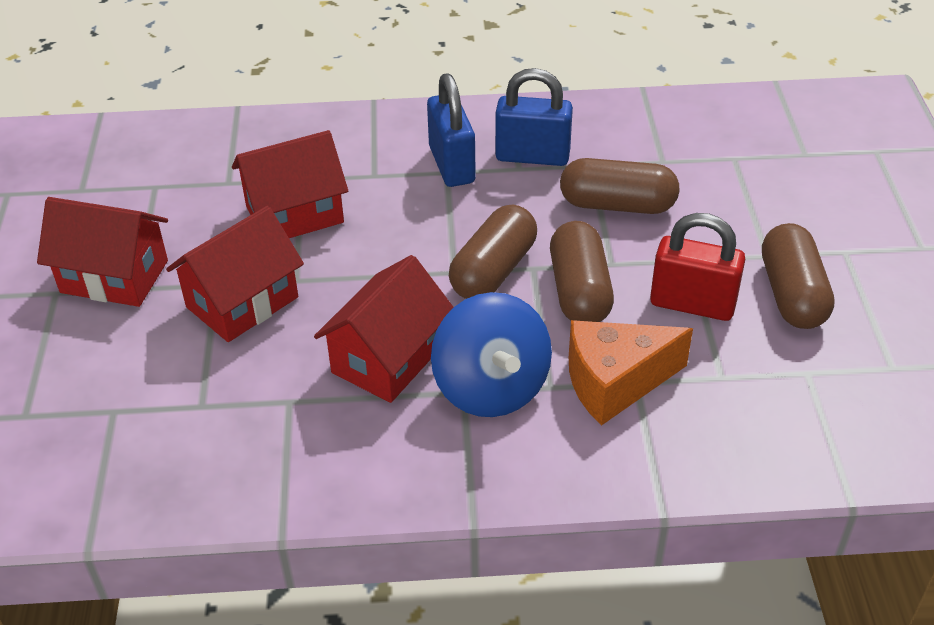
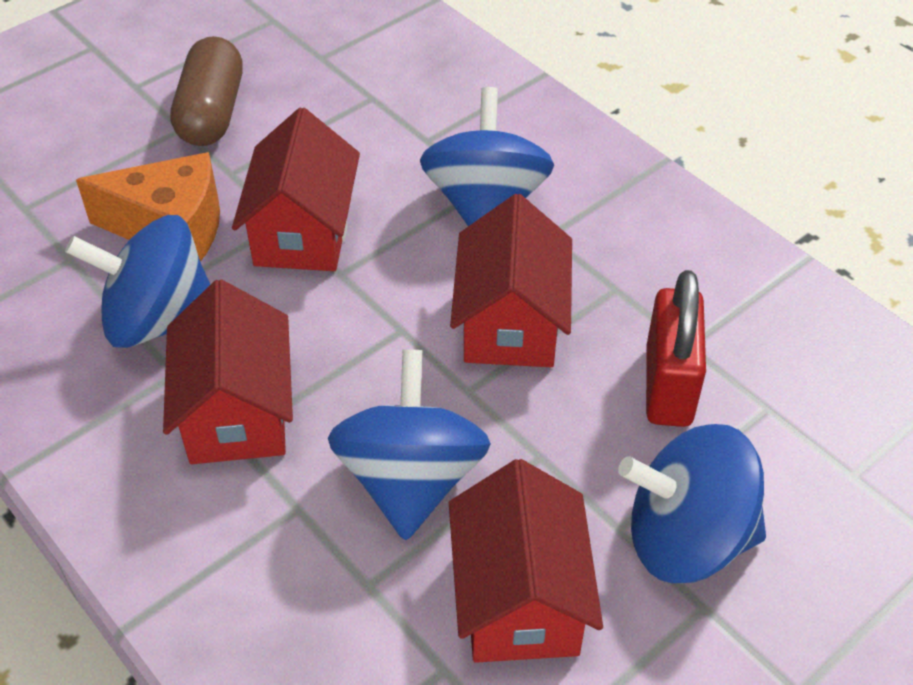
blue padlock: 2 -> 0
blue spinning top: 1 -> 4
brown capsule: 4 -> 1

